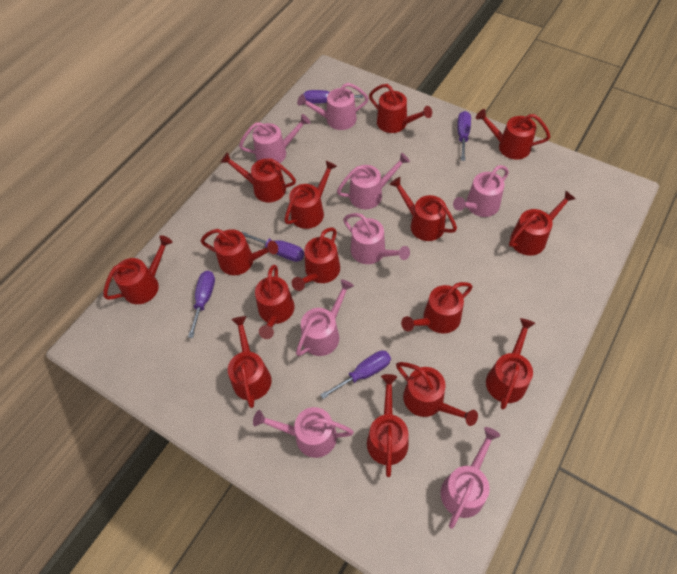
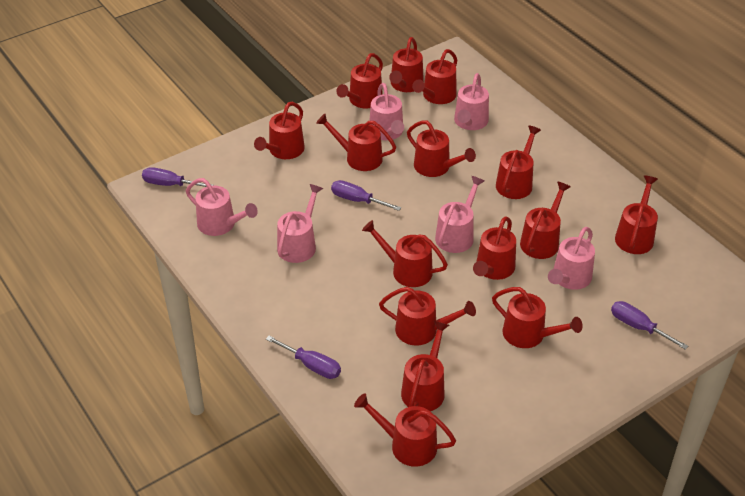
pink watering can: 8 -> 6
purple screwdriver: 5 -> 4

